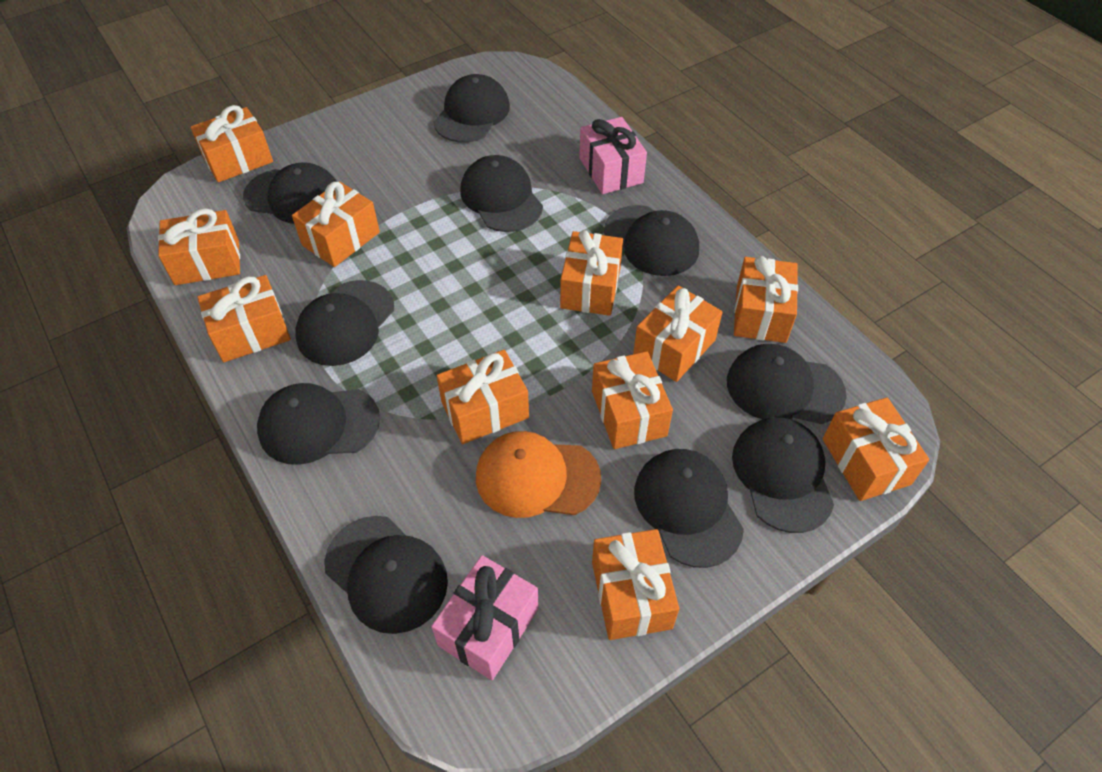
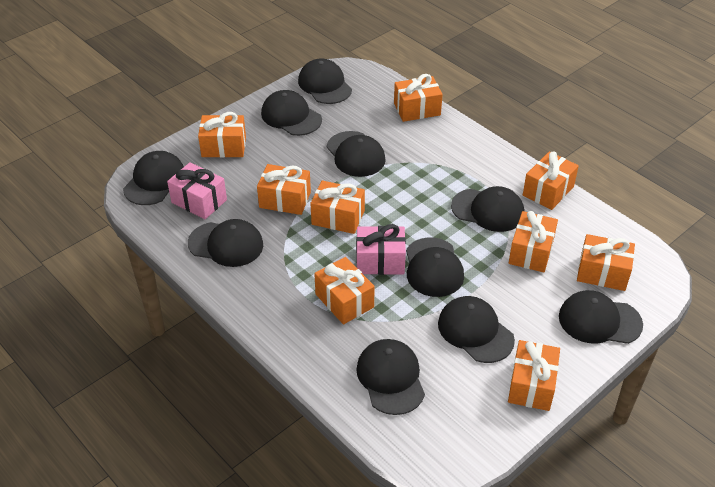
orange cap: 1 -> 0
orange gift: 11 -> 9

